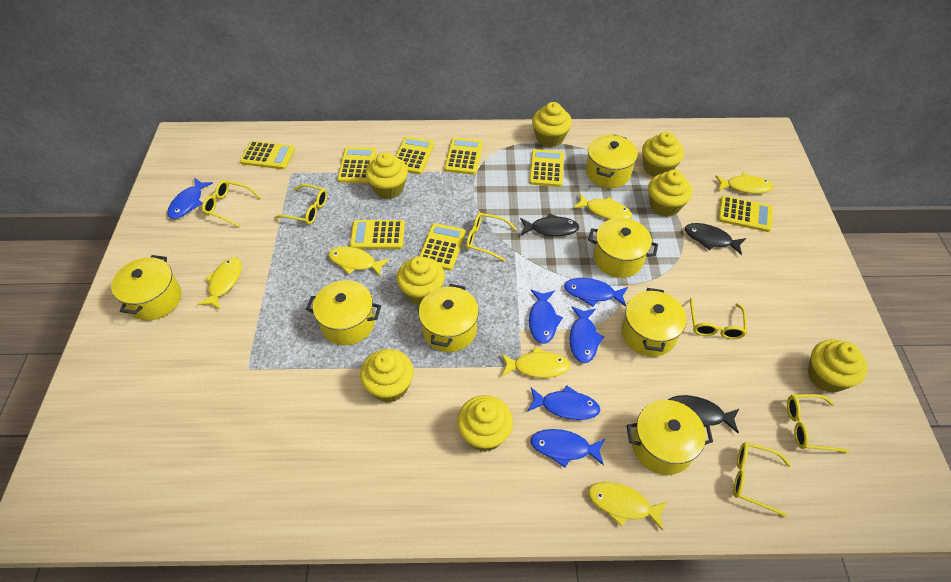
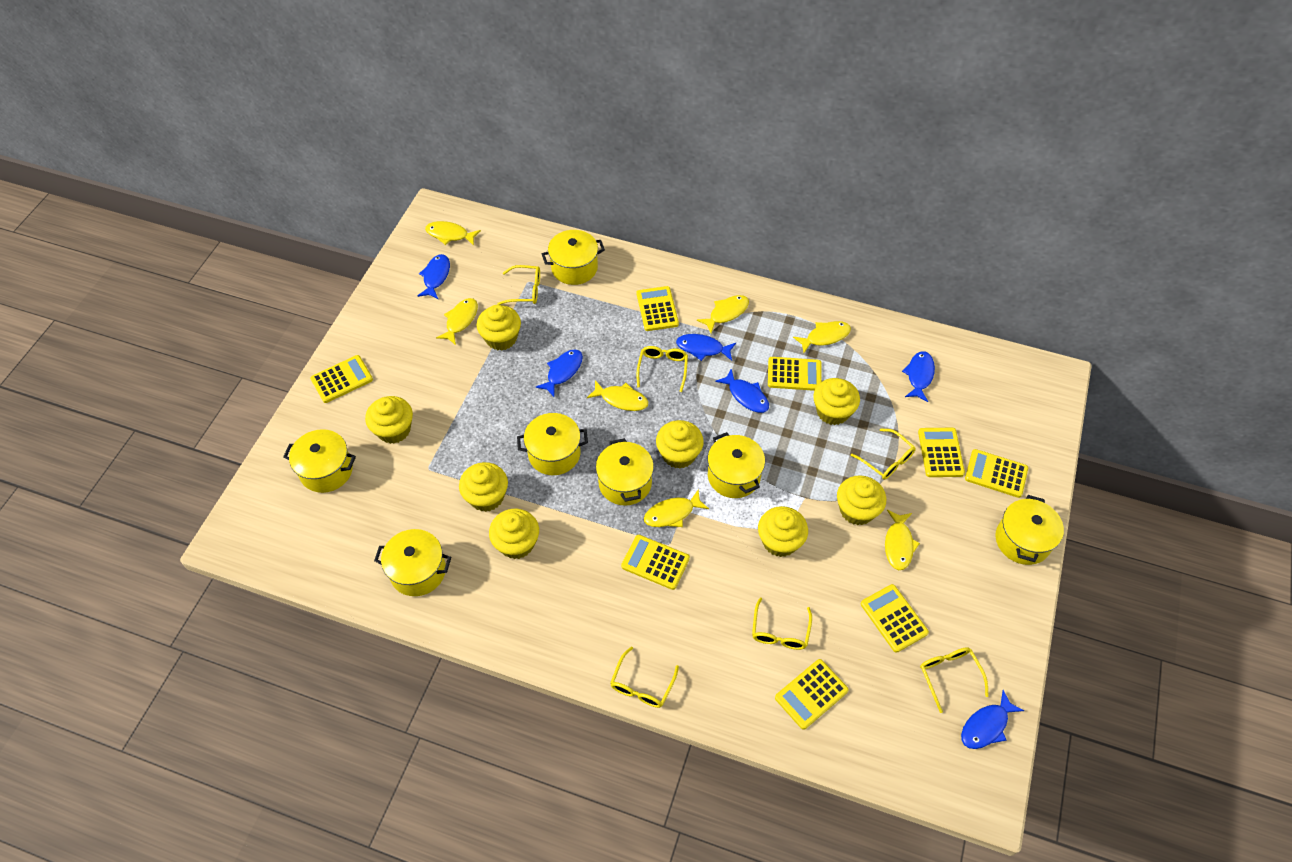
black fish: 3 -> 0
yellow fish: 6 -> 7

